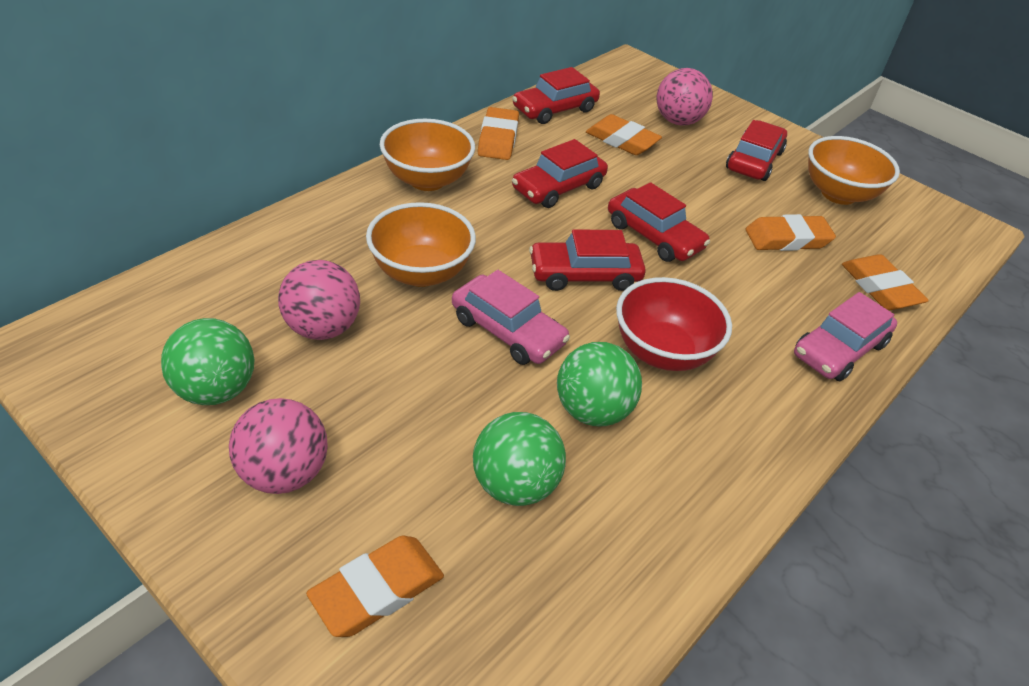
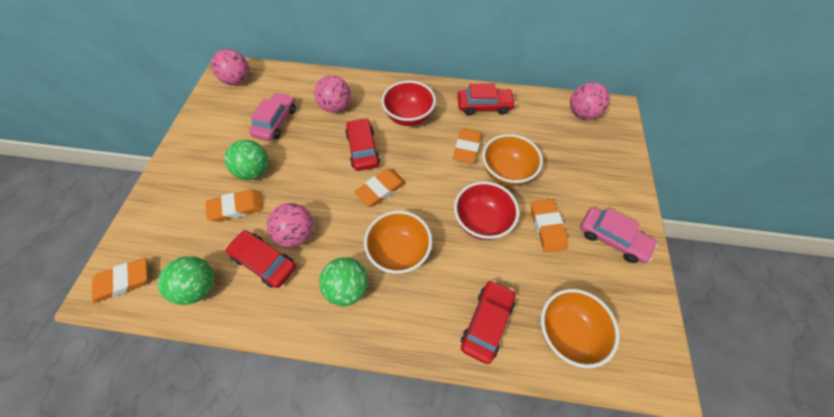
pink ball: 3 -> 4
red bowl: 1 -> 2
red car: 5 -> 4

